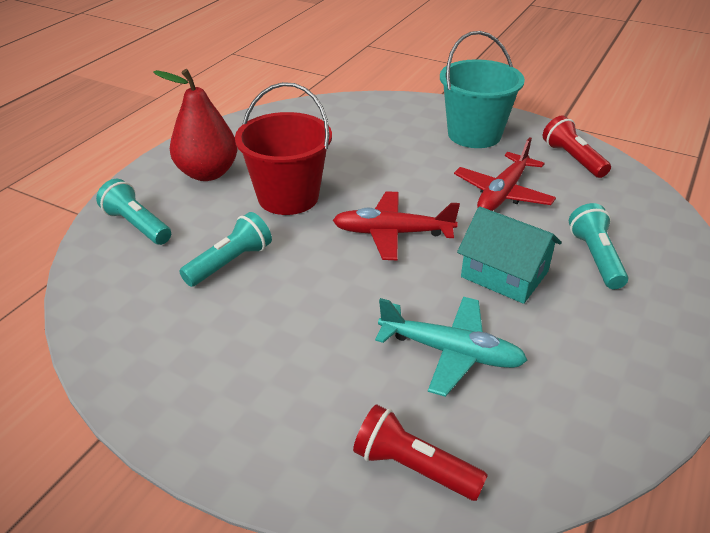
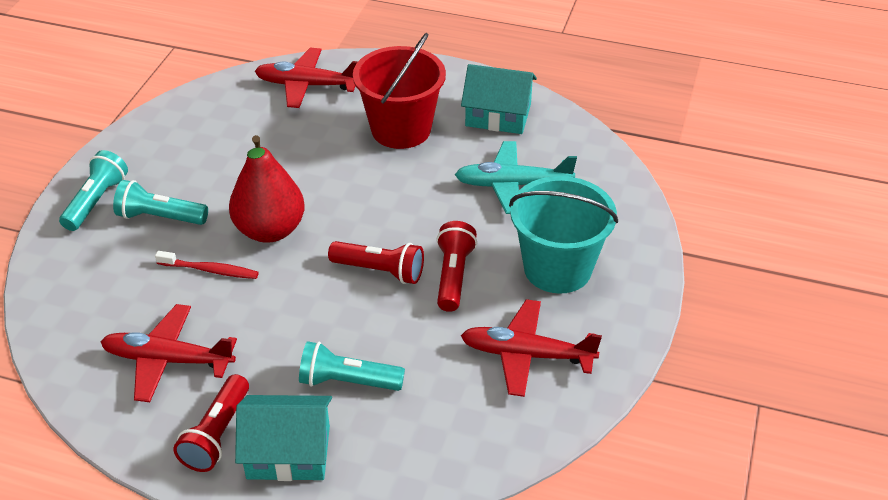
red flashlight: 2 -> 3
red plane: 2 -> 3
red toothbrush: 0 -> 1
turquoise house: 1 -> 2

